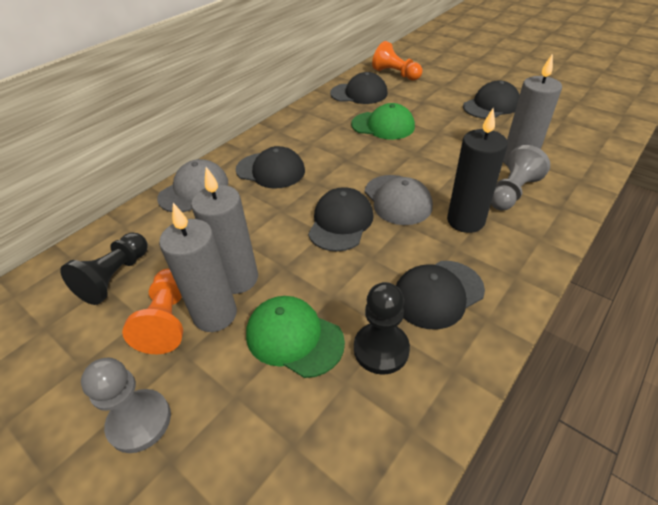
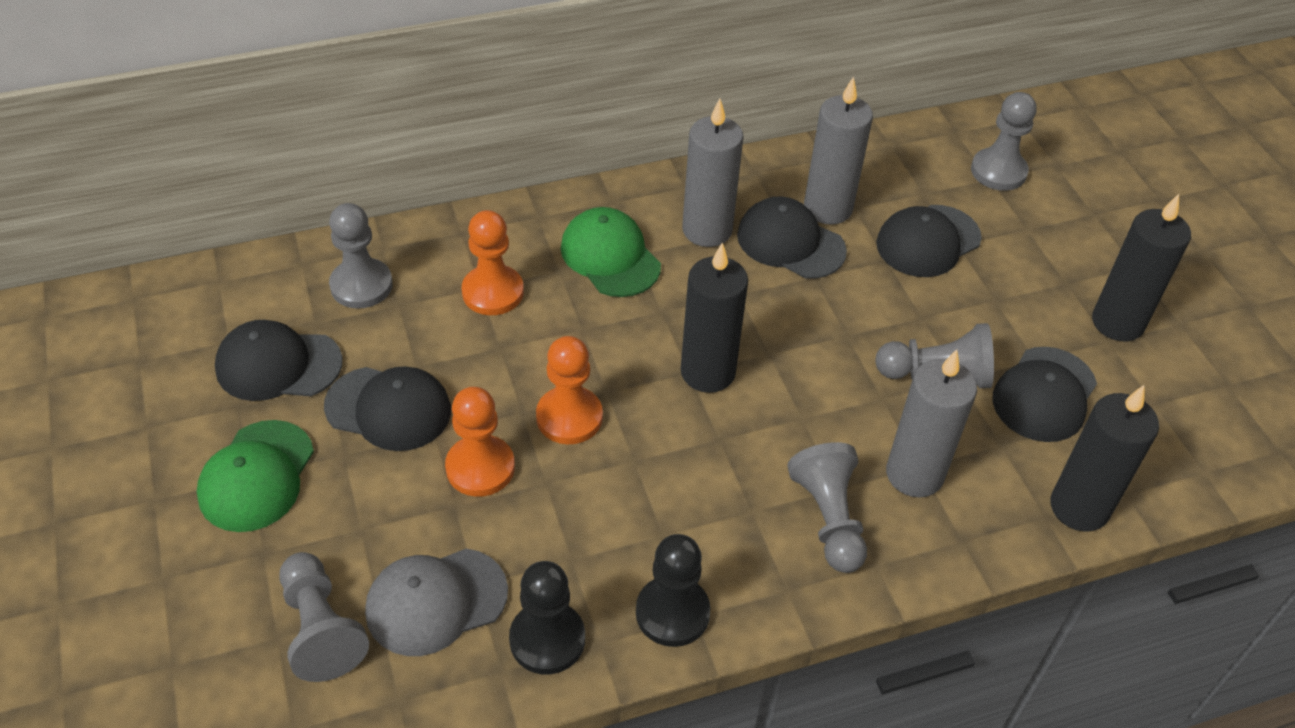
black candle: 1 -> 3
grey cap: 2 -> 1
grey pawn: 2 -> 5
orange pawn: 2 -> 3

